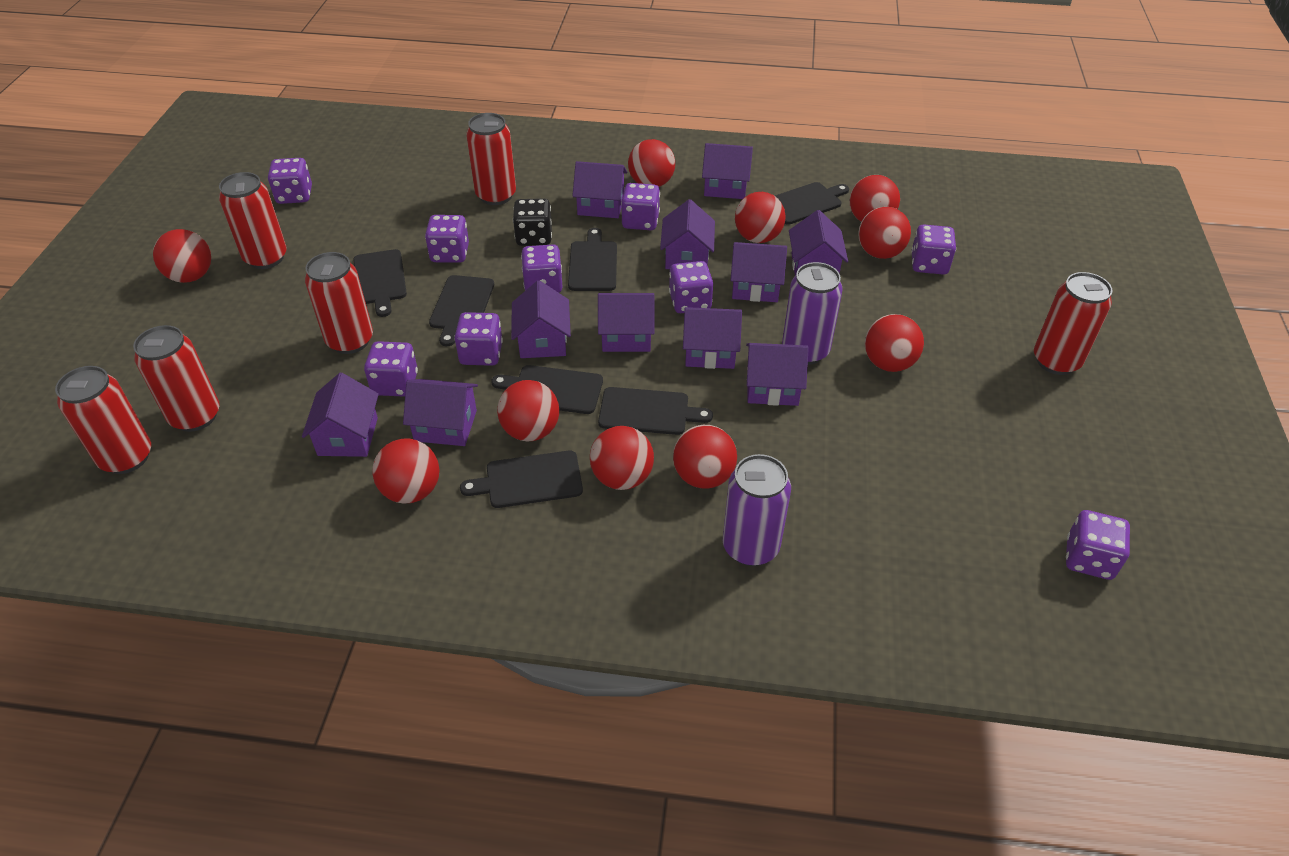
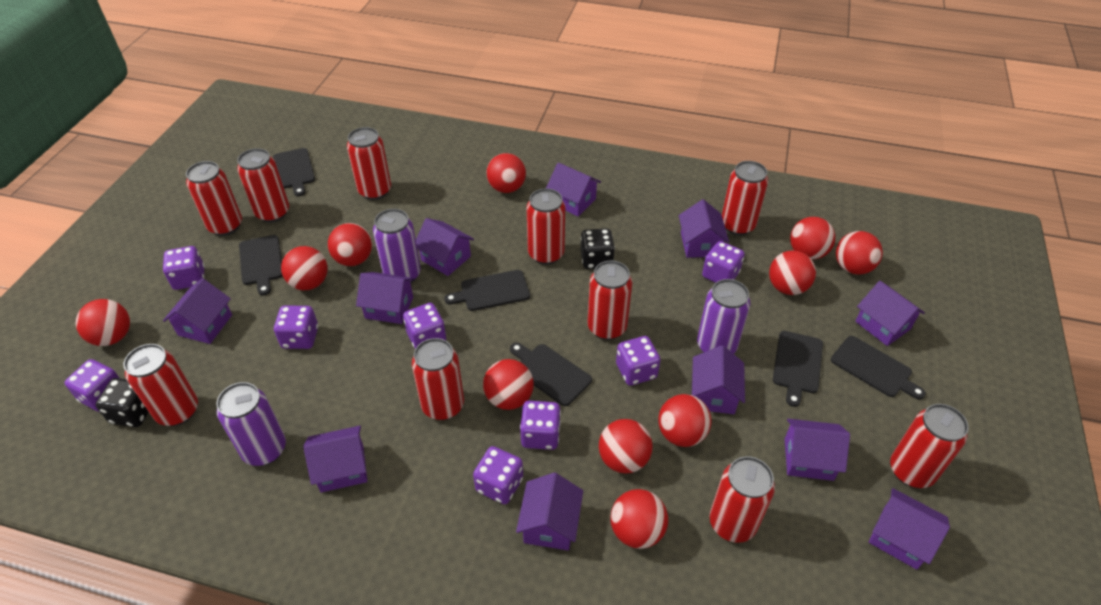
black cutting board: 7 -> 6
black dice: 1 -> 2
purple can: 2 -> 3
purple dice: 9 -> 8
red ball: 10 -> 11
red can: 6 -> 10

